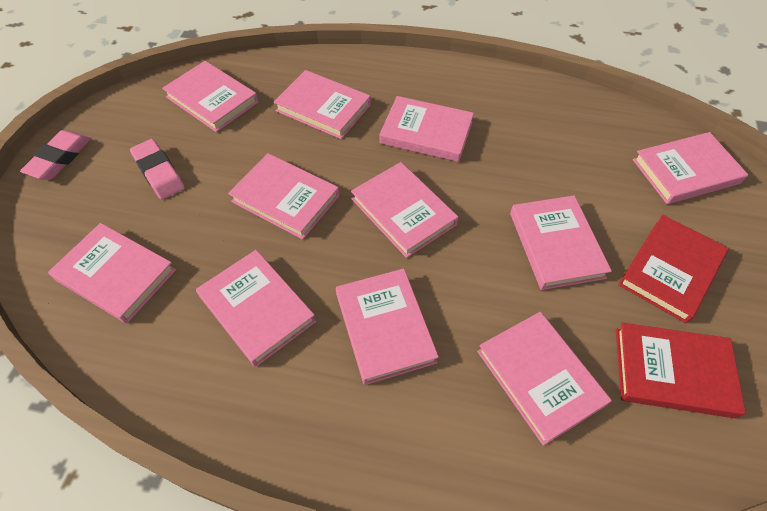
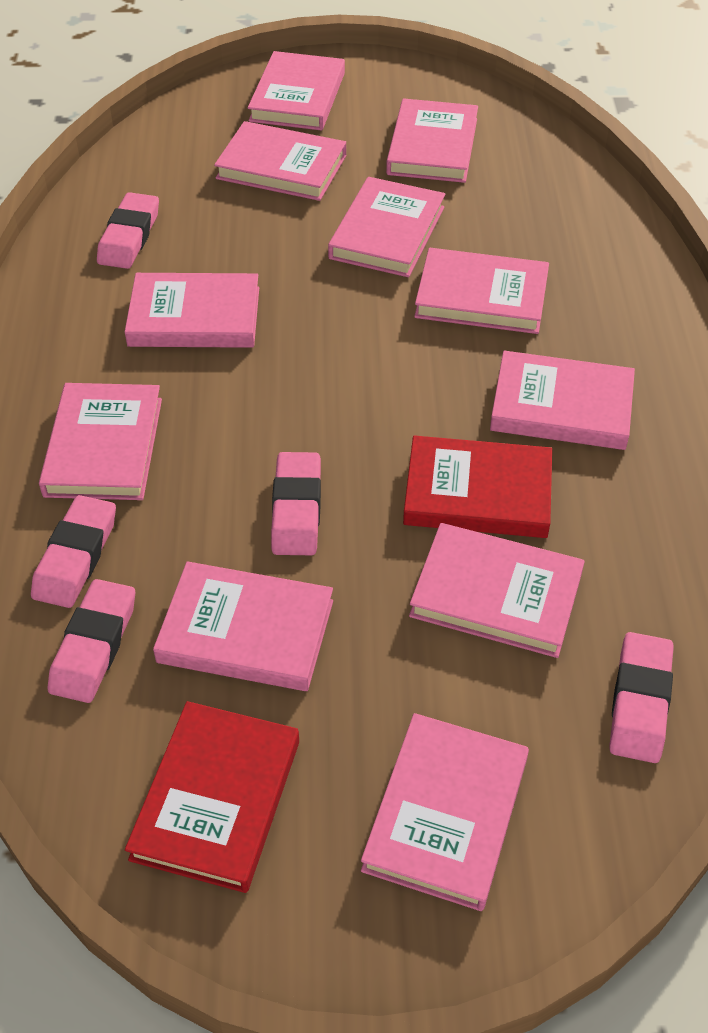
pink eraser: 2 -> 5

